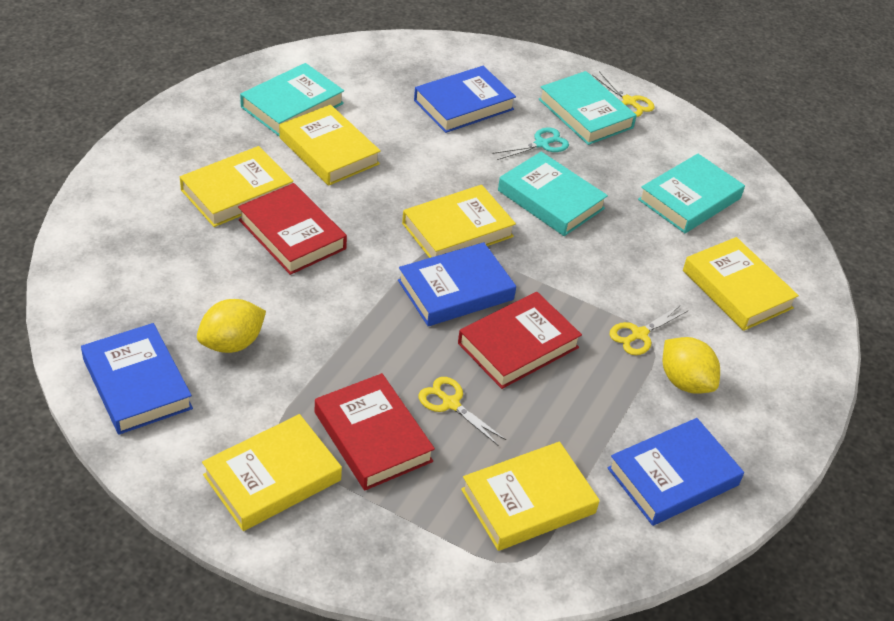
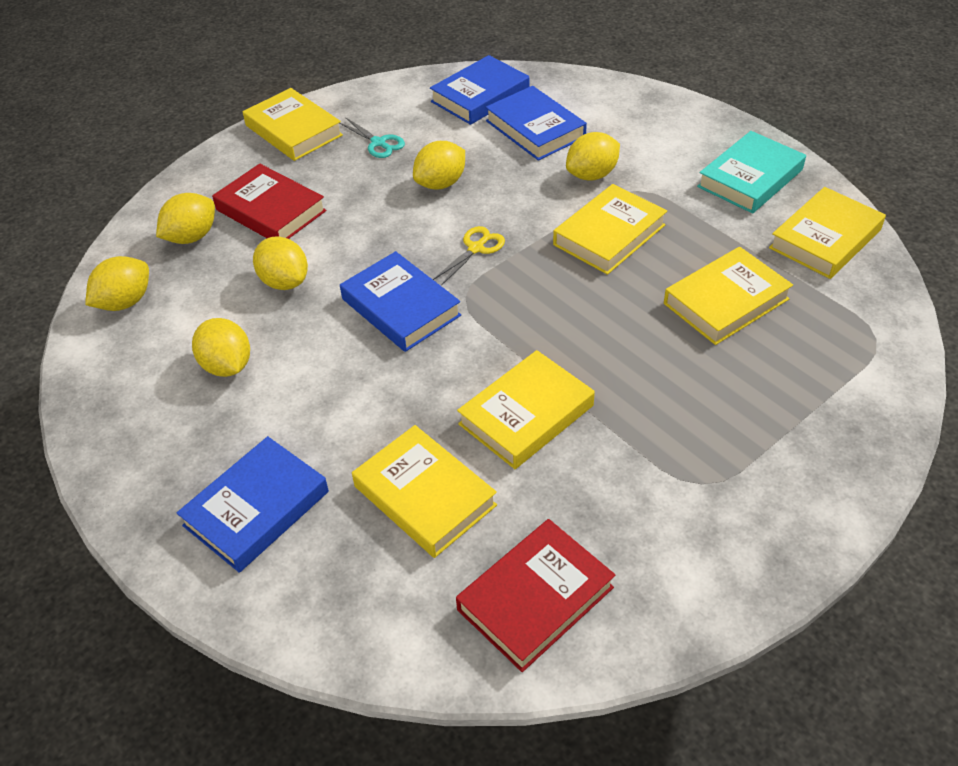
red book: 3 -> 2
turquoise book: 4 -> 1
yellow lemon: 2 -> 6
yellow scissors: 3 -> 1

